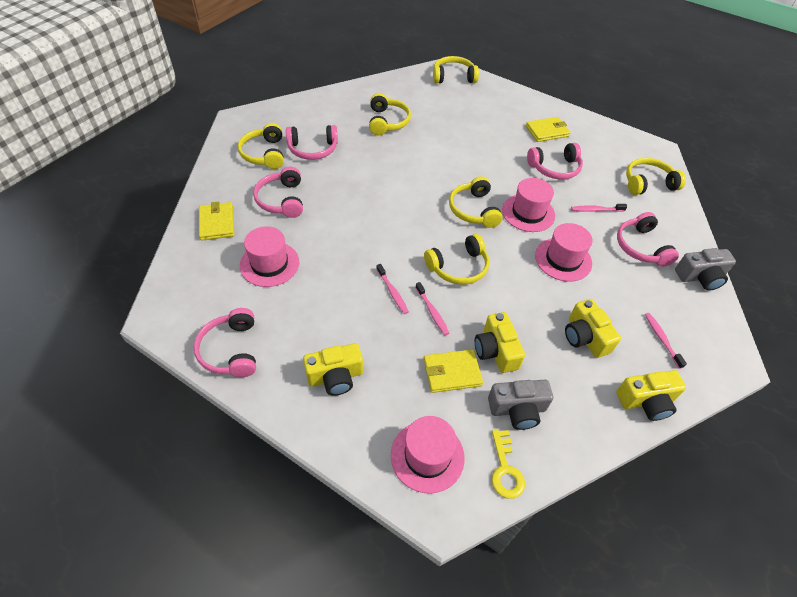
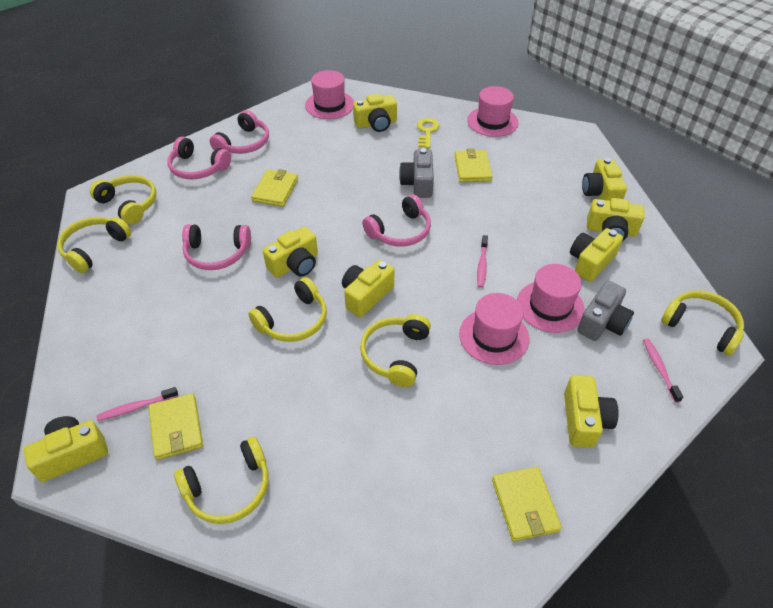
pink headphones: 5 -> 4
pink toothbrush: 4 -> 3
yellow camera: 4 -> 8
yellow wallet: 3 -> 4

